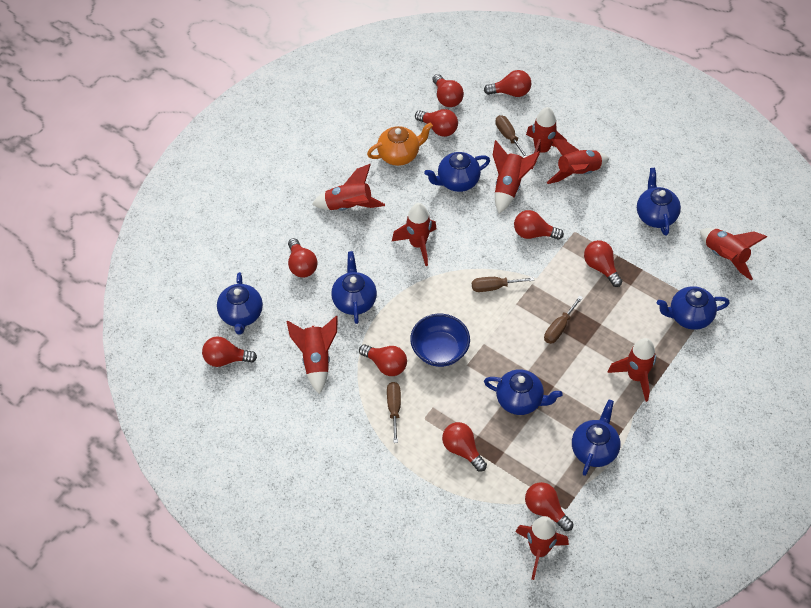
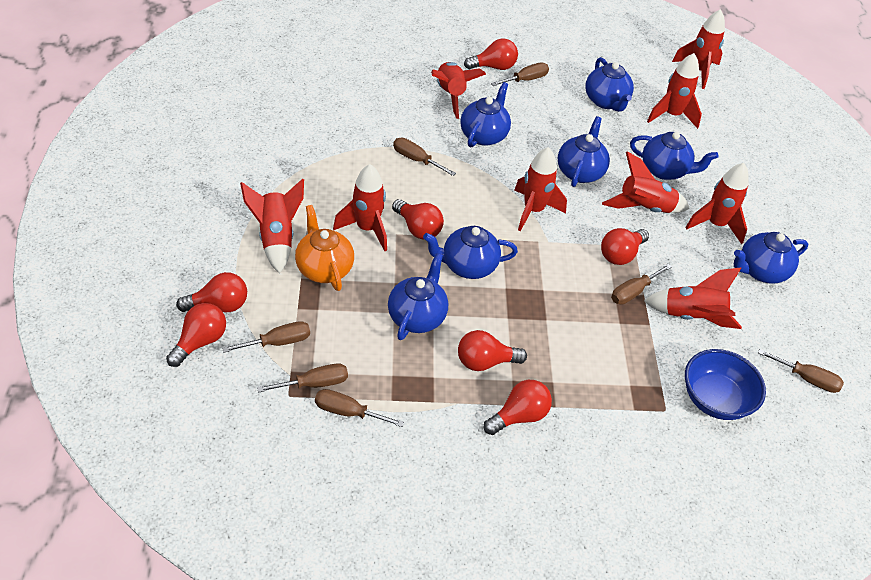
brown screwdriver: 4 -> 7
red light bulb: 10 -> 7

